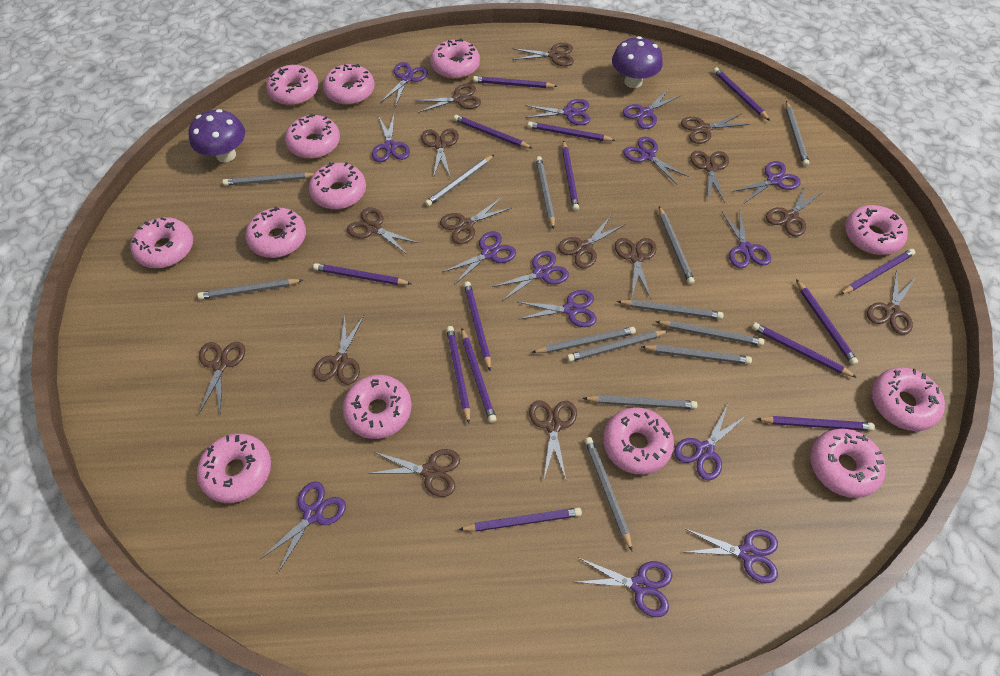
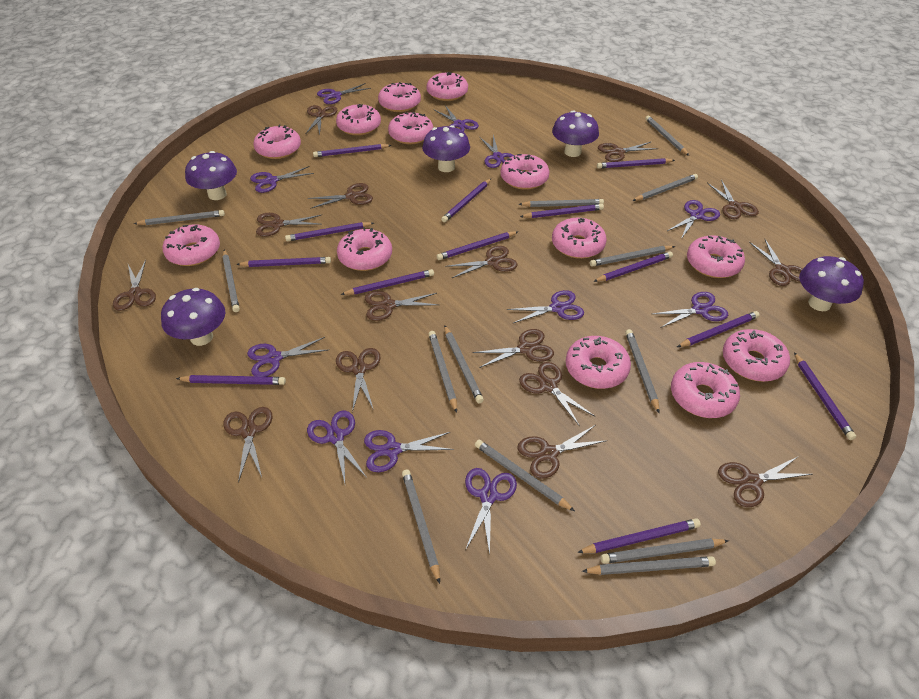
purple mushroom: 2 -> 5
purple pencil: 14 -> 13
purple scissors: 14 -> 11

